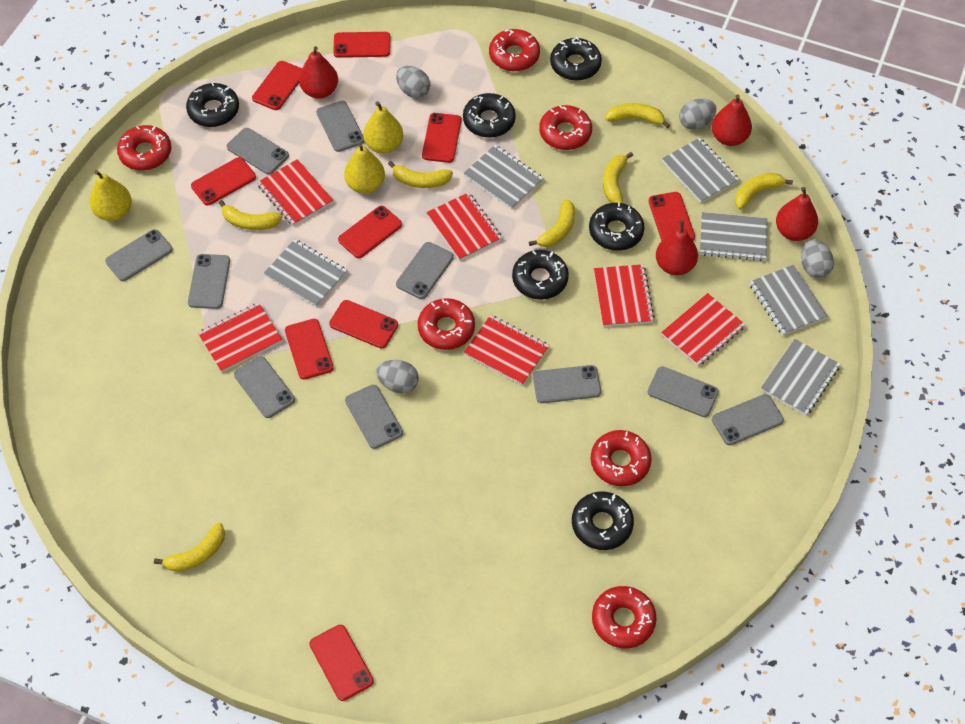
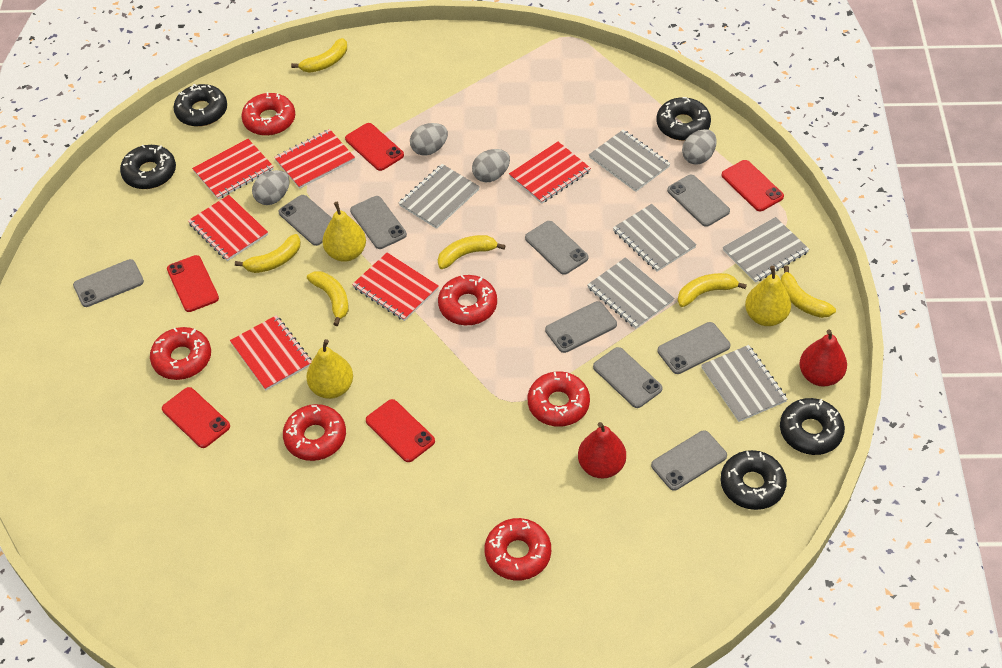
black donut: 6 -> 5
grey phone: 10 -> 9
red pear: 4 -> 2
red phone: 9 -> 5
yellow banana: 7 -> 6

